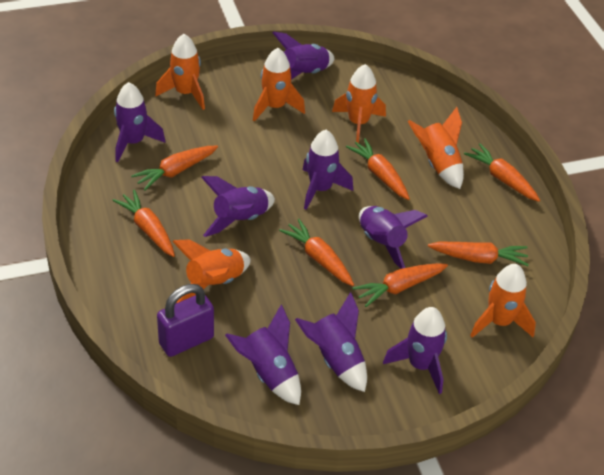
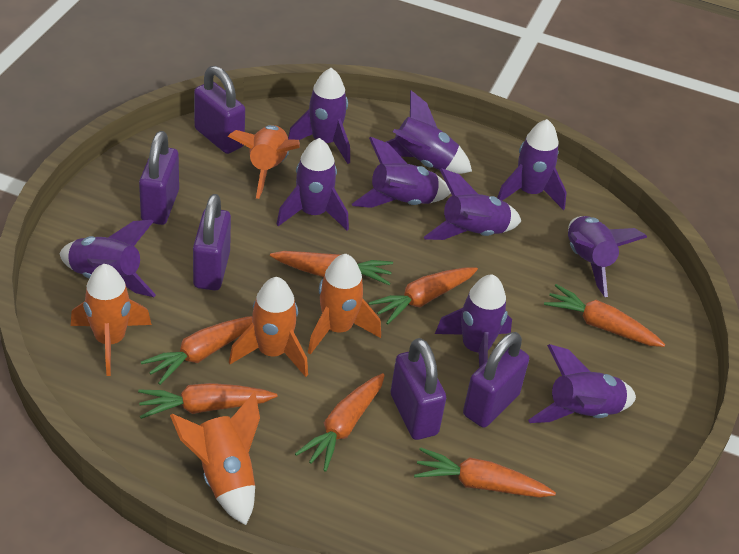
orange rocket: 6 -> 5
purple padlock: 1 -> 5
purple rocket: 8 -> 10

